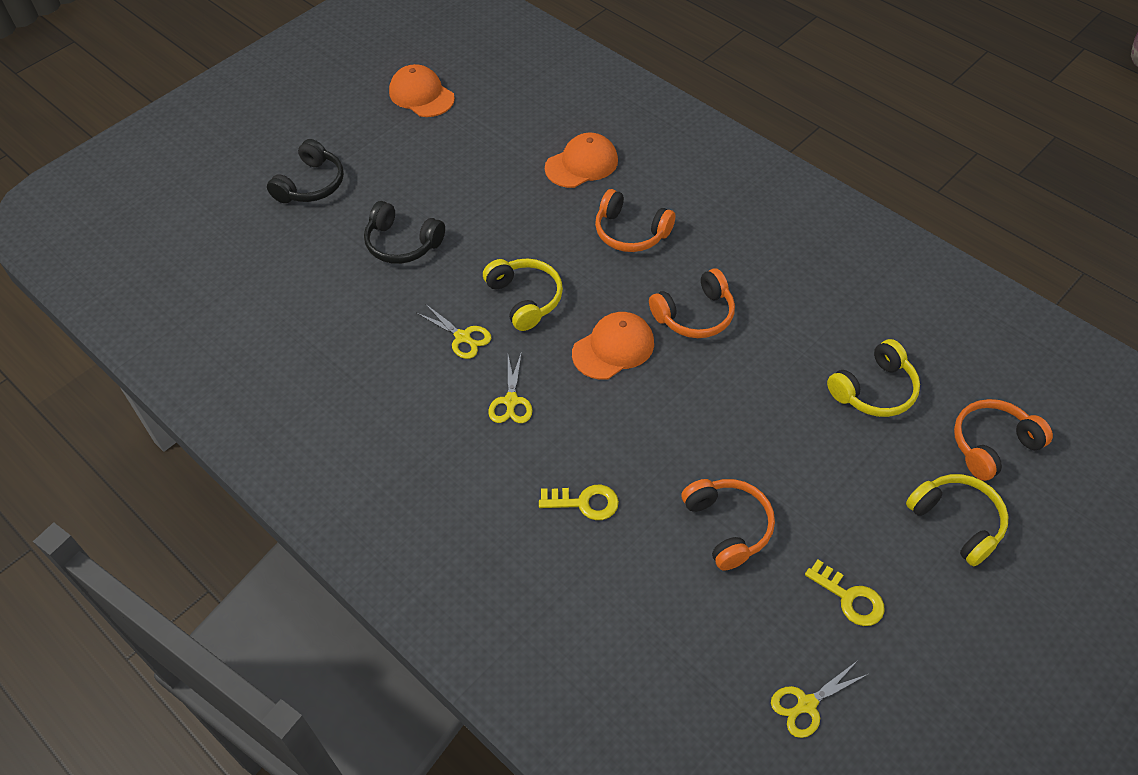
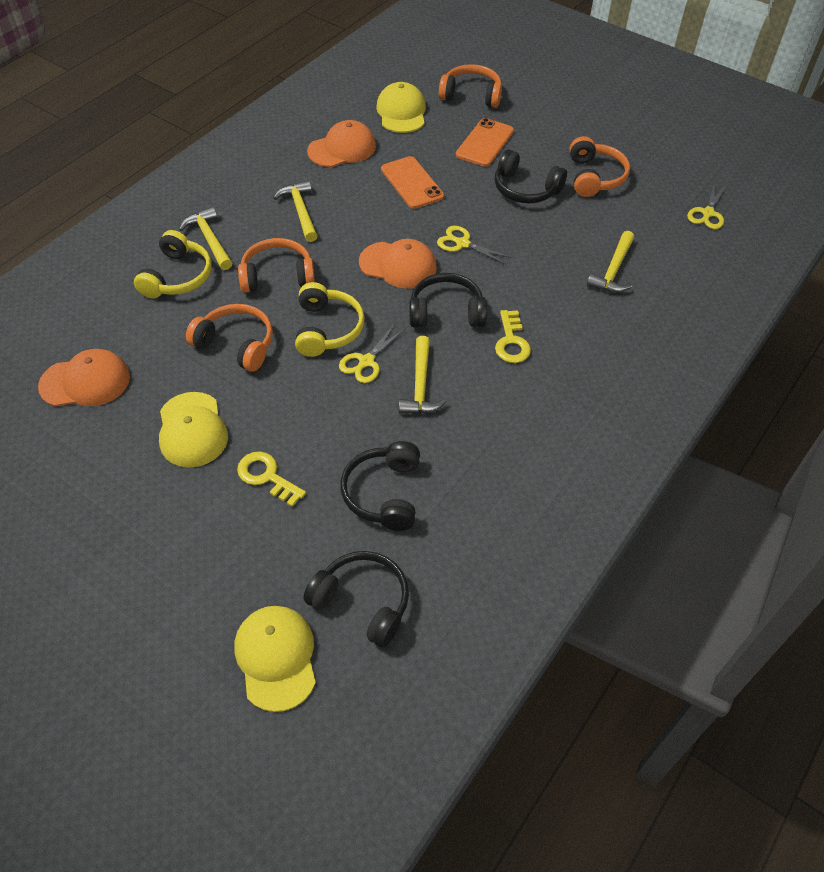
black headphones: 2 -> 4
orange phone: 0 -> 2
yellow cap: 0 -> 3
yellow hammer: 0 -> 4
yellow headphones: 3 -> 2

